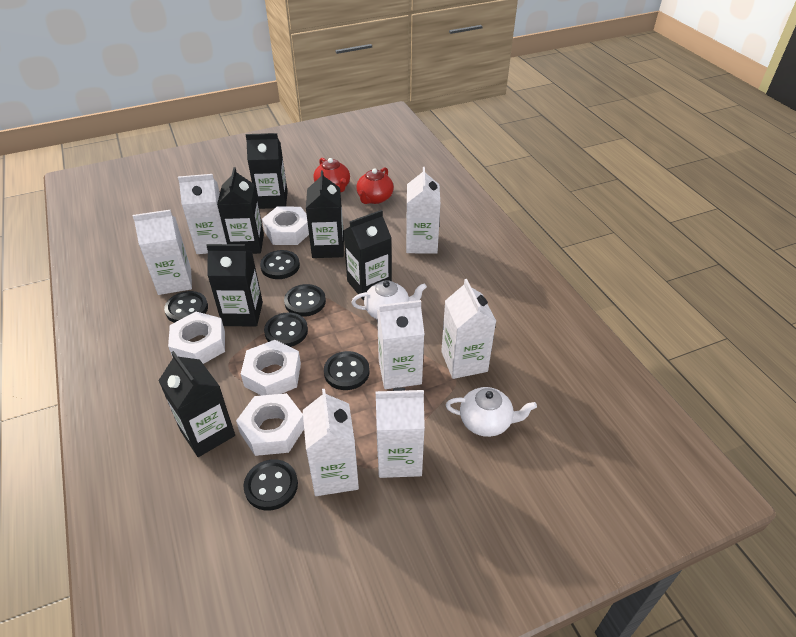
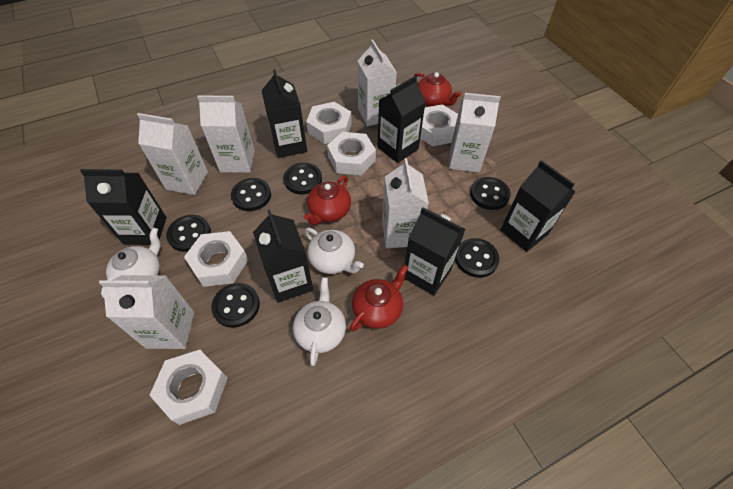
red teapot: 2 -> 3
white carton: 7 -> 6
white nut: 4 -> 5
white teapot: 2 -> 3

